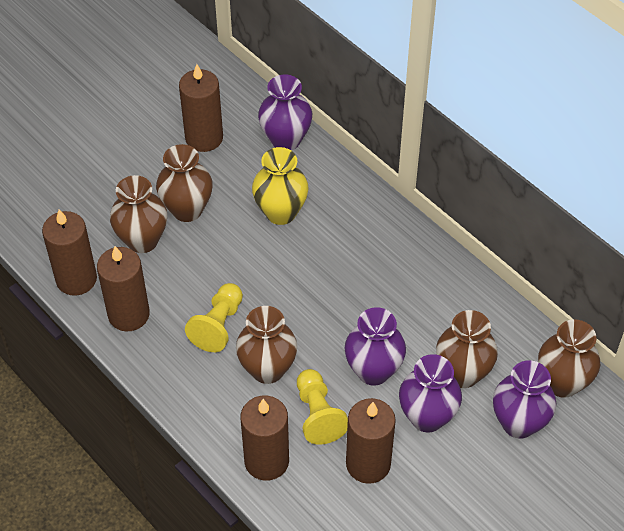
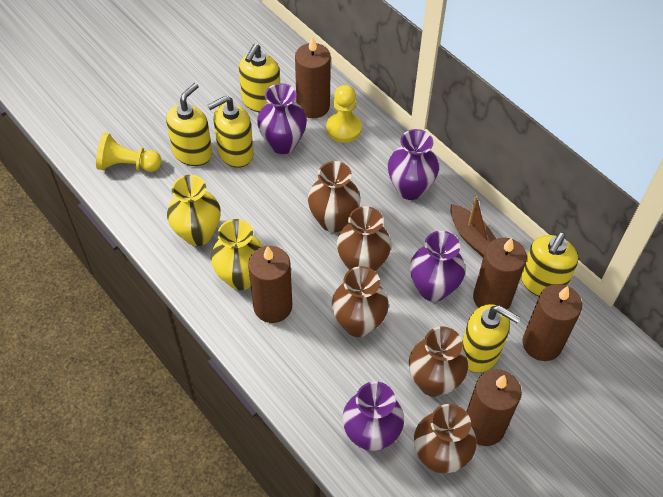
brown boat: 0 -> 1
yellow soap dispenser: 0 -> 5
yellow vase: 1 -> 2

